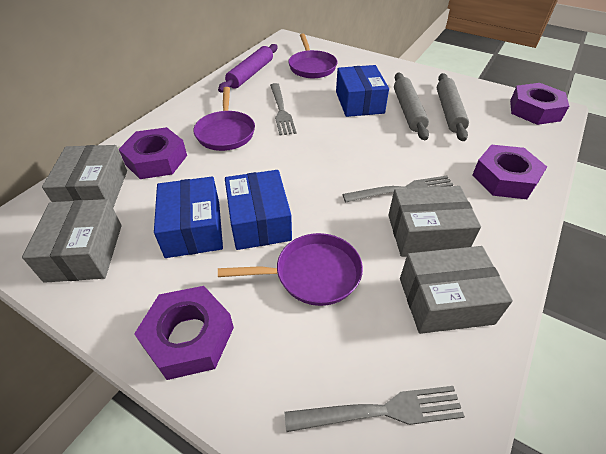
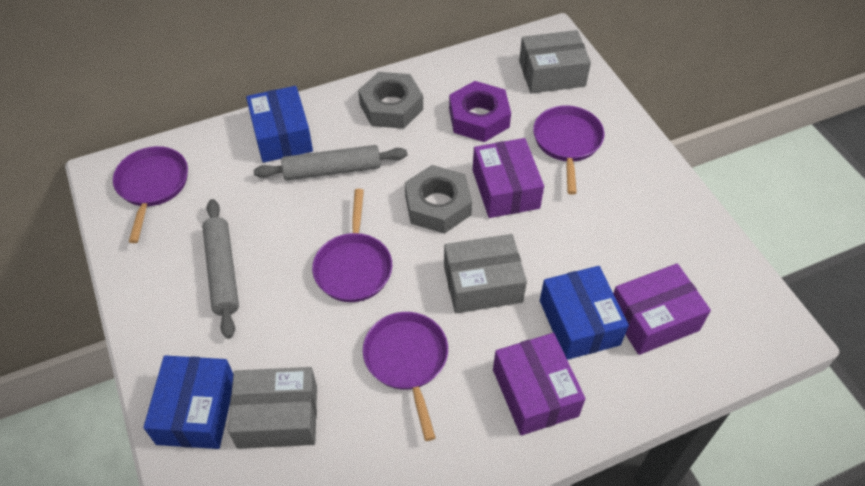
grey box: 4 -> 3
grey fork: 3 -> 0
grey nut: 0 -> 2
purple box: 0 -> 3
purple nut: 4 -> 1
purple pan: 3 -> 4
purple rolling pin: 1 -> 0

